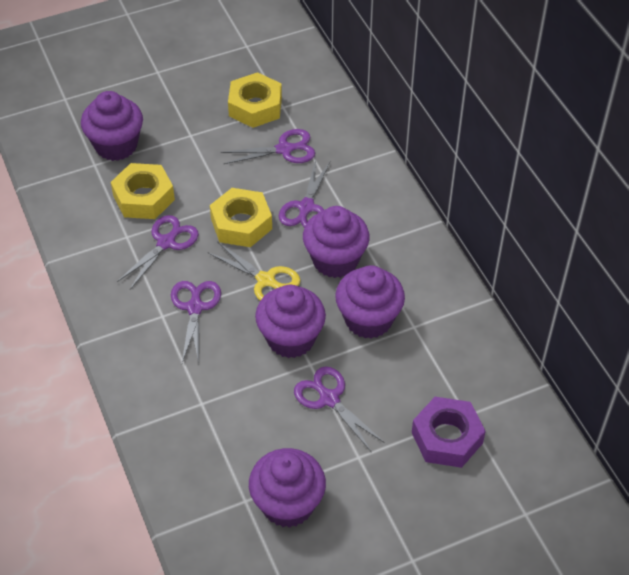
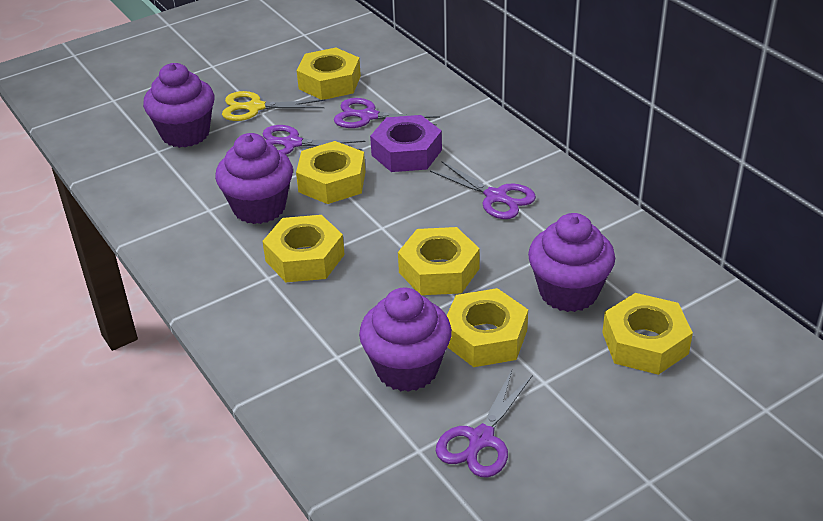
purple cupcake: 5 -> 4
purple scissors: 5 -> 4
yellow nut: 3 -> 6

